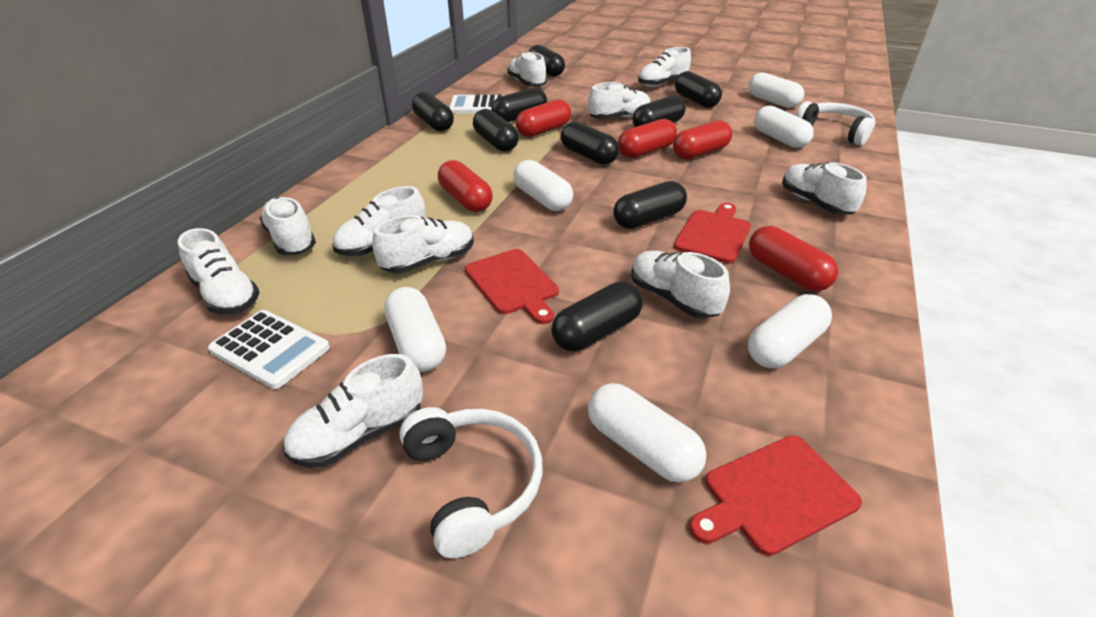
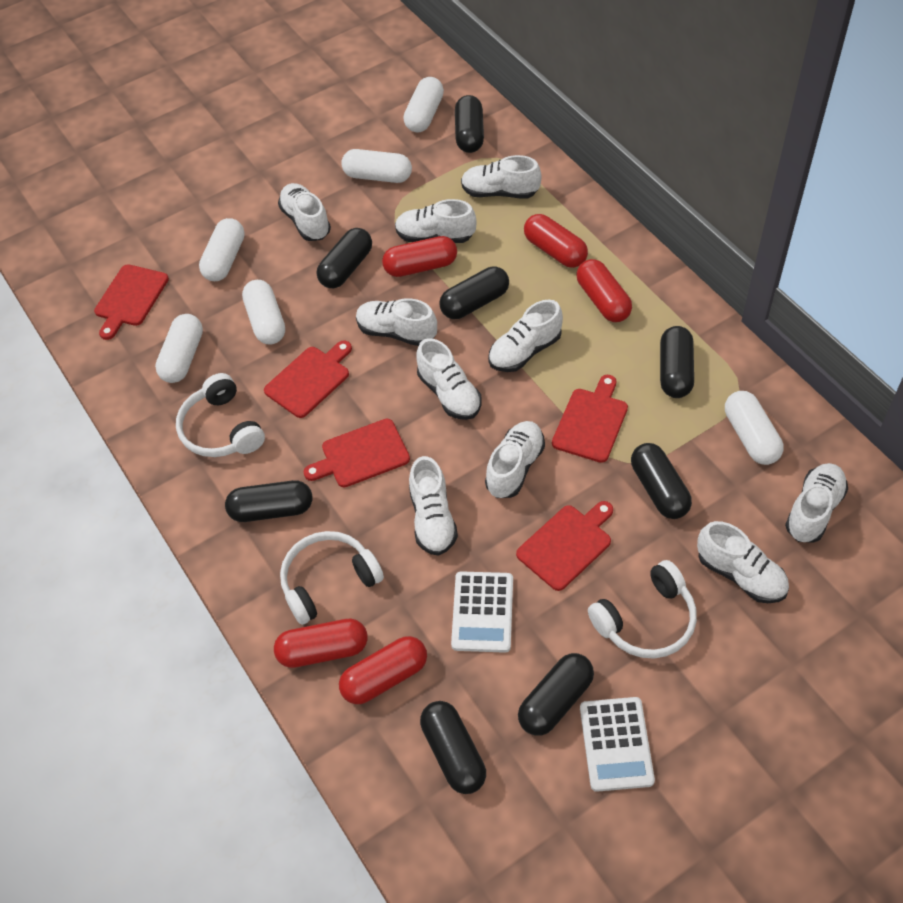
black capsule: 9 -> 8
red cutting board: 3 -> 5
white headphones: 2 -> 3

